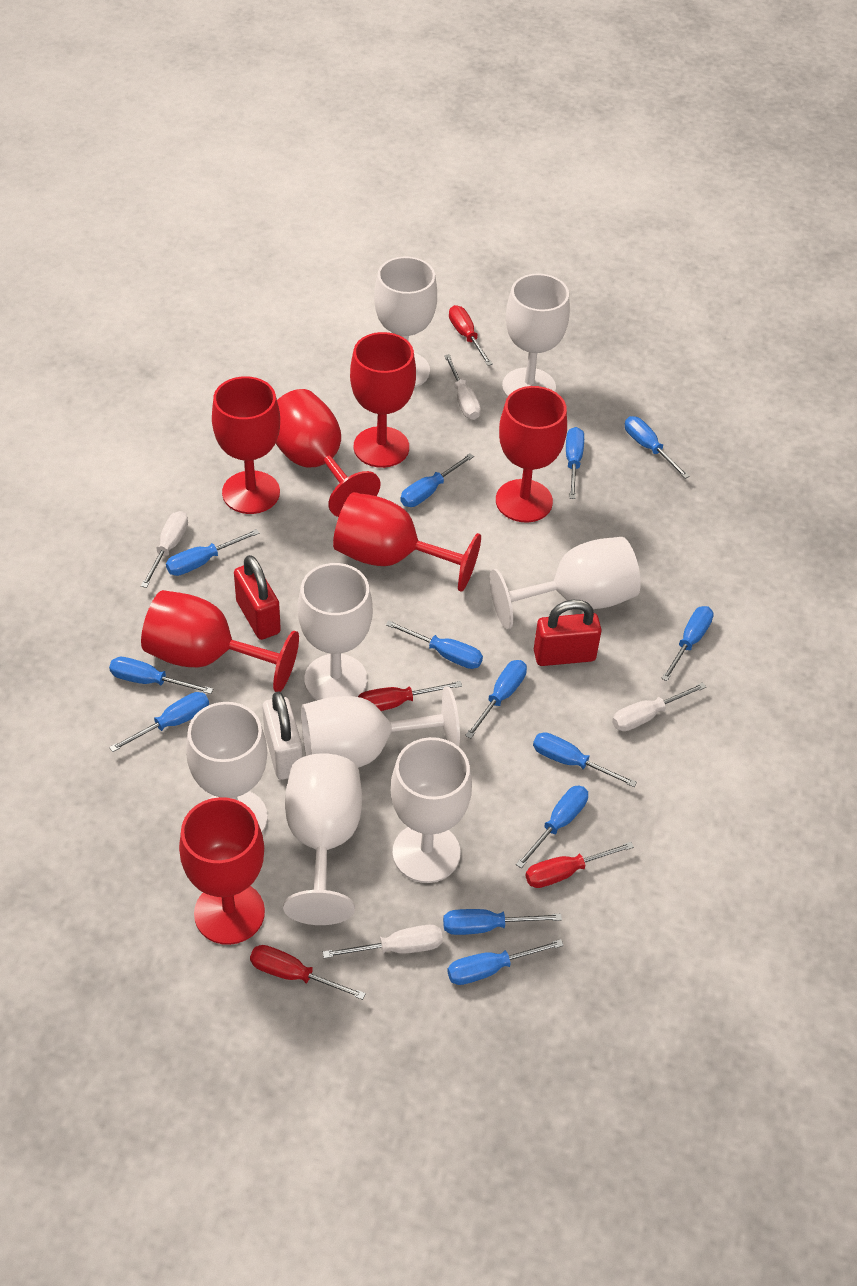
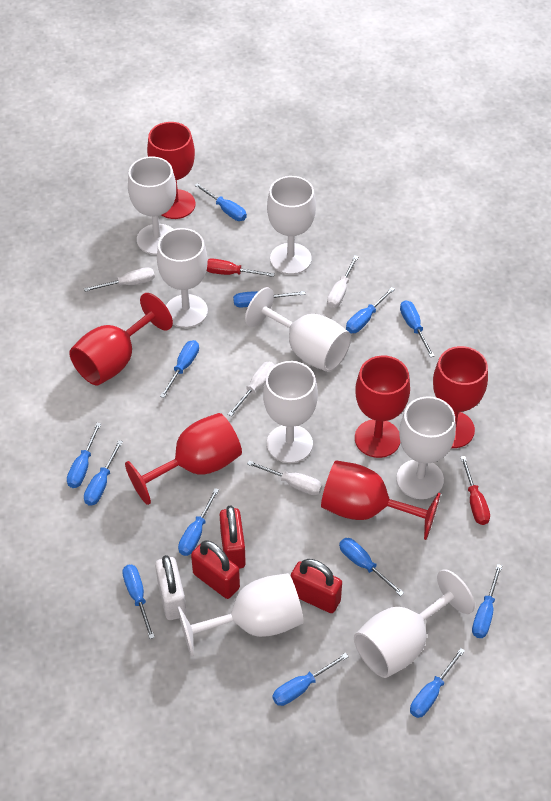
red goblet: 7 -> 6
red padlock: 2 -> 3
red screwdriver: 4 -> 2

